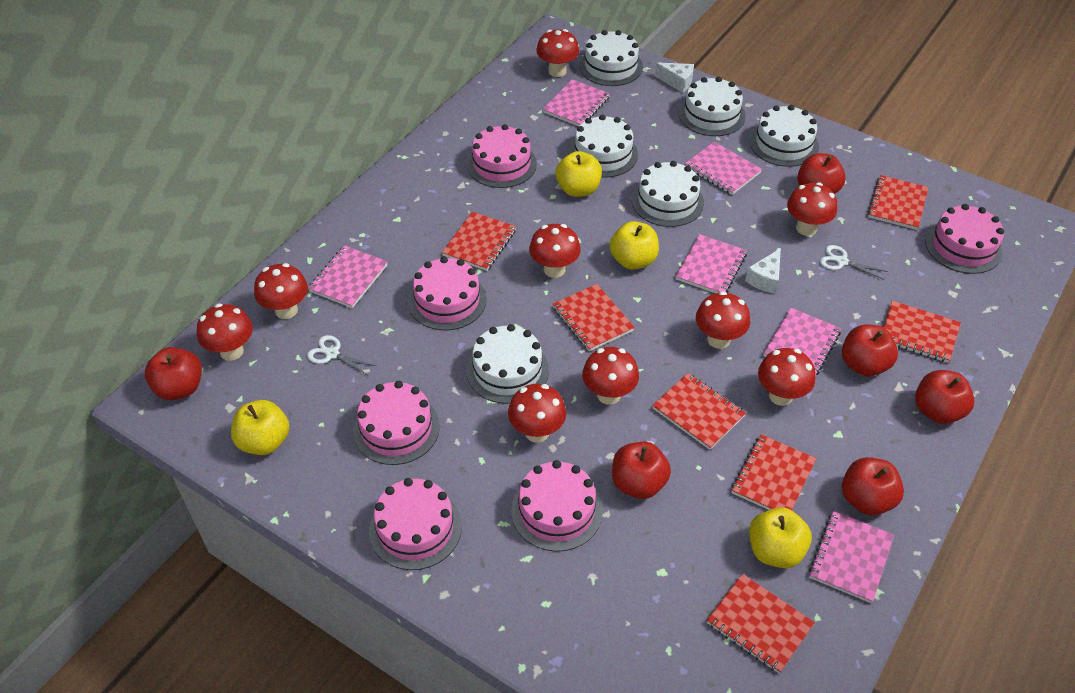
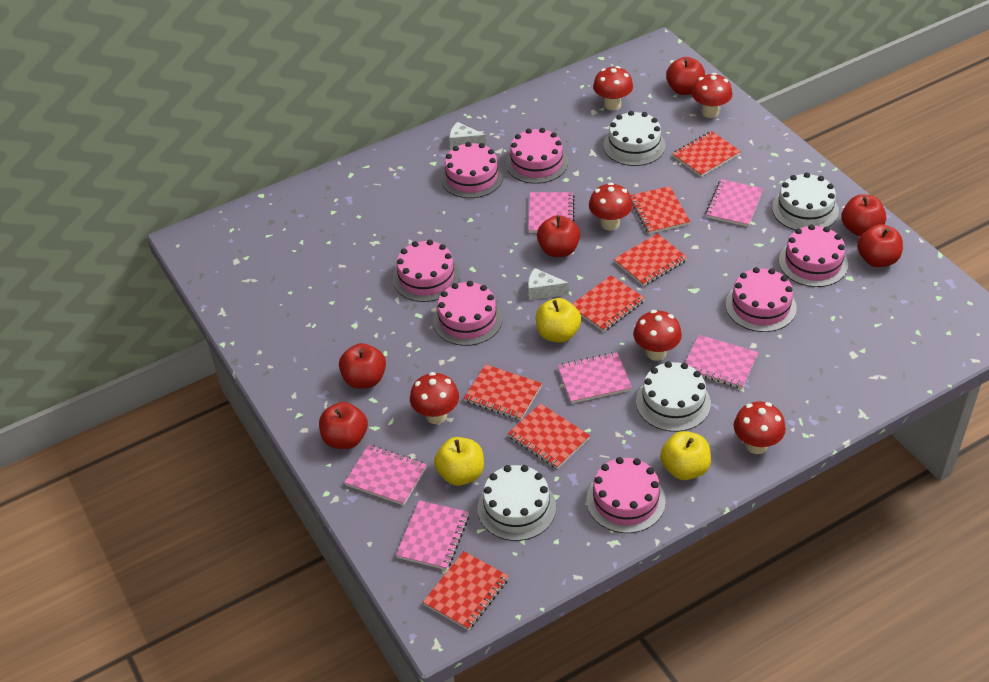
pink cake: 6 -> 7
red mushroom: 9 -> 6
white cake: 6 -> 4
white scissors: 2 -> 0
yellow apple: 4 -> 3

